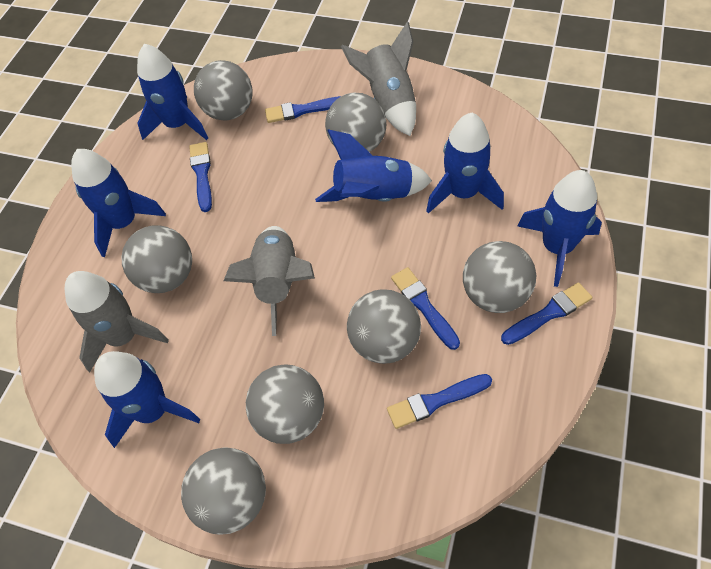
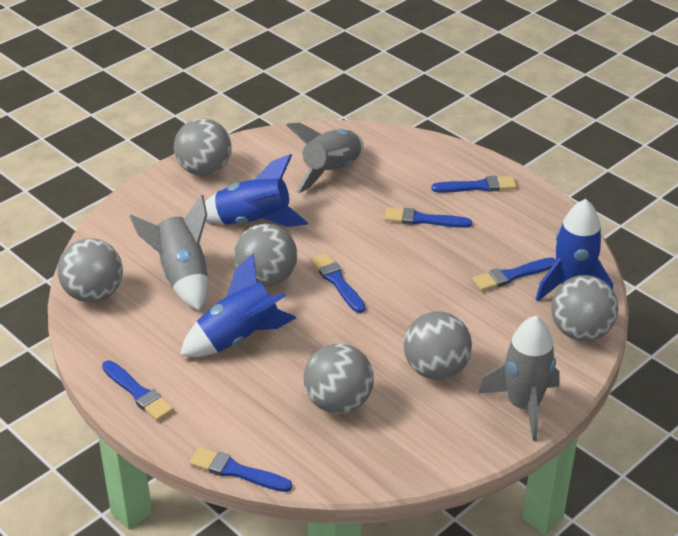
blue brush: 5 -> 6
blue rocket: 6 -> 3
grey ball: 7 -> 6

